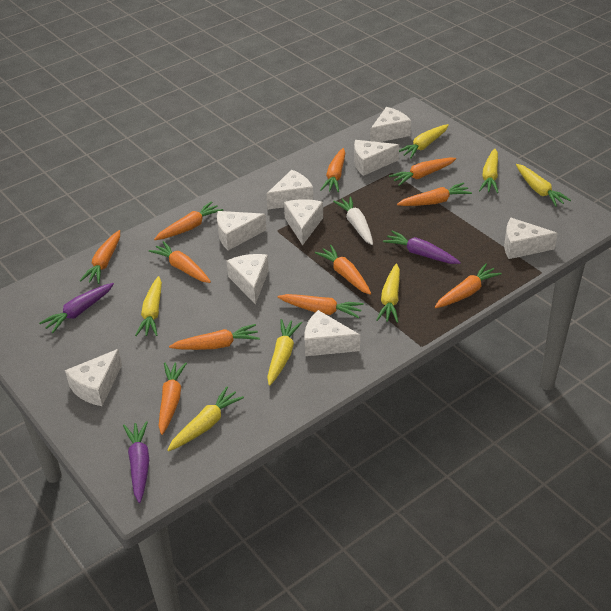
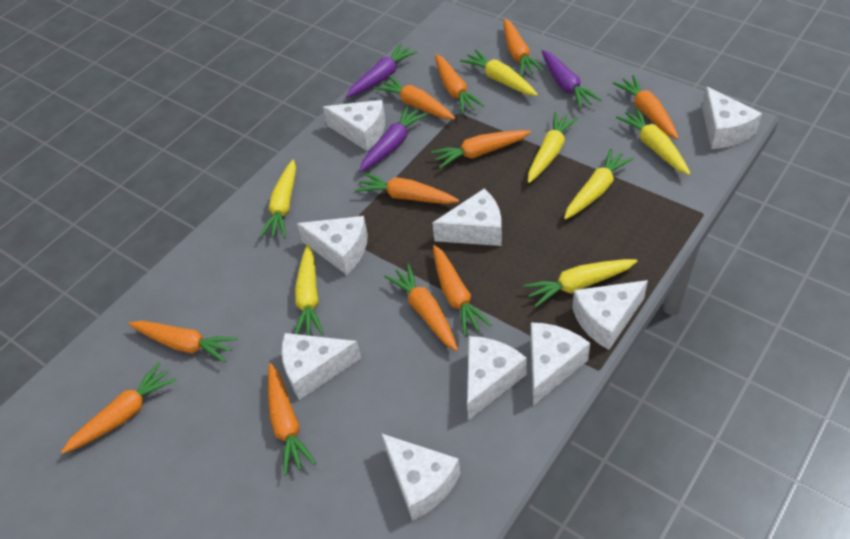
white carrot: 1 -> 0

